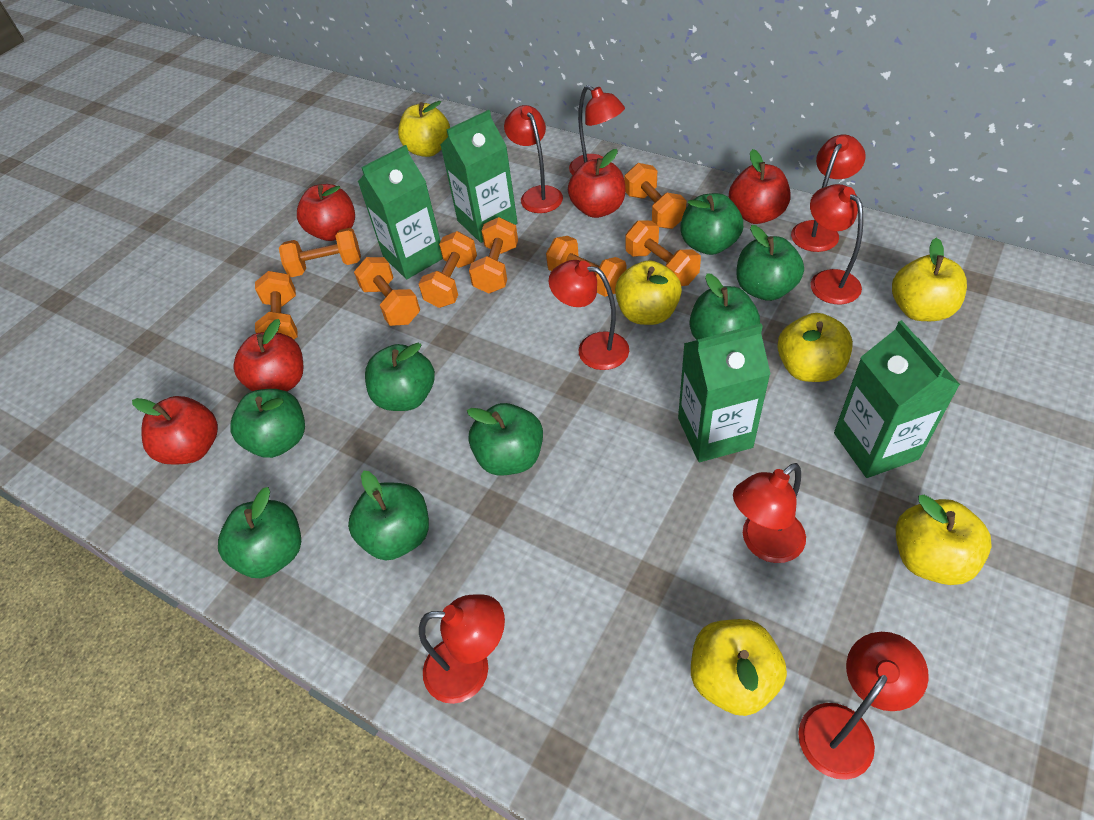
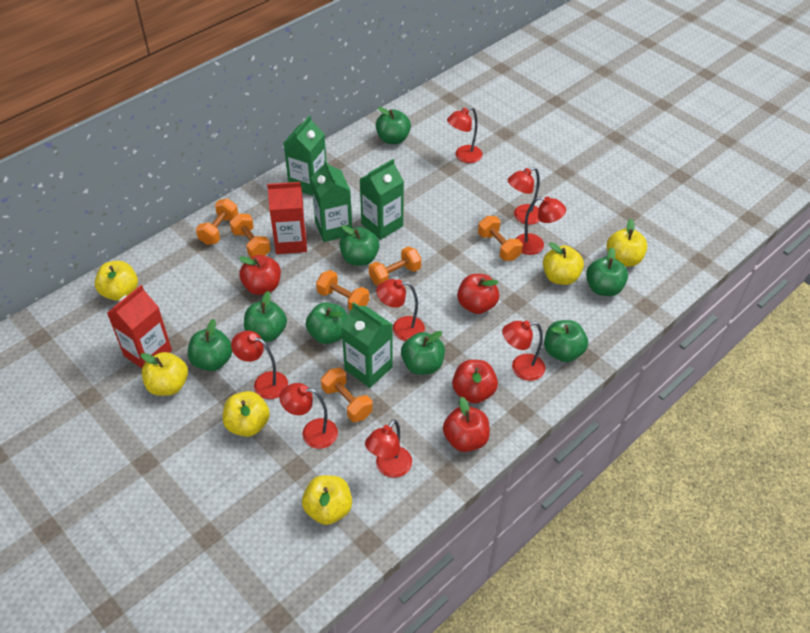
orange dumbbell: 8 -> 6
red apple: 5 -> 4
red carton: 0 -> 2

